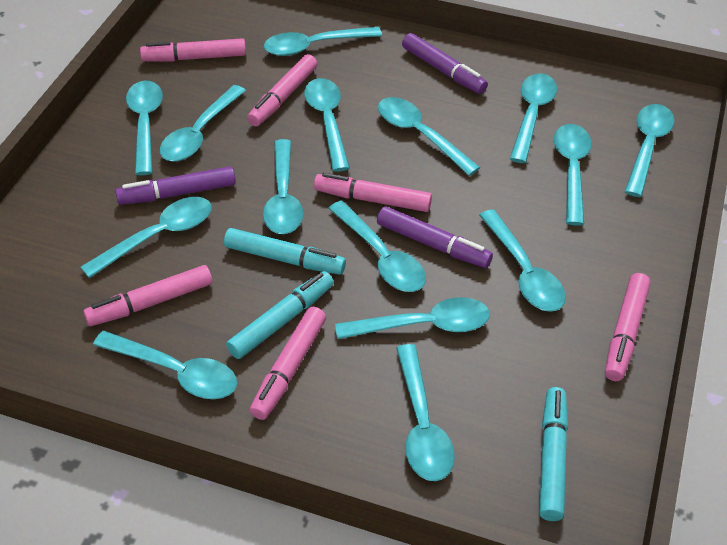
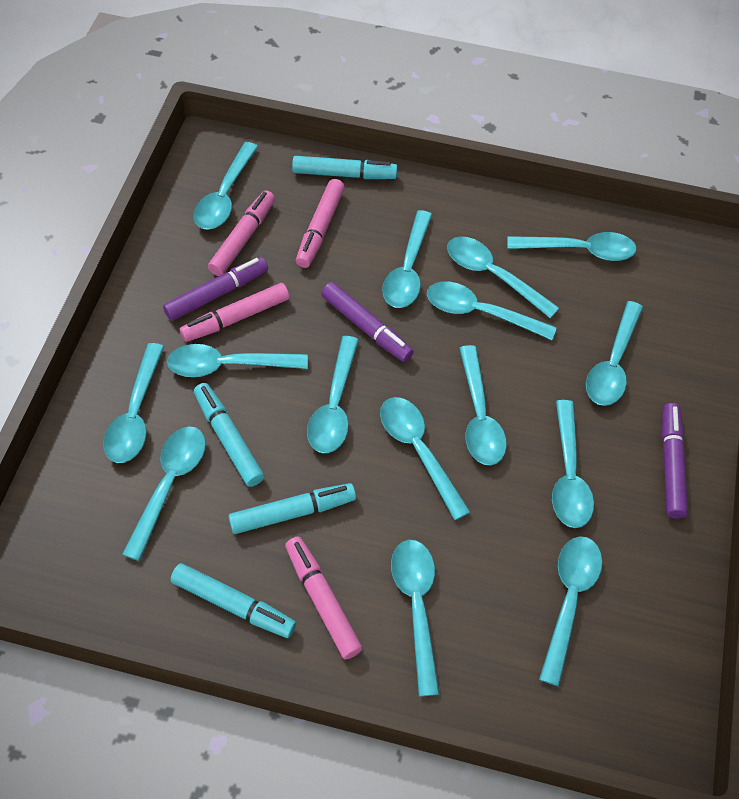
pink marker: 6 -> 4
turquoise marker: 3 -> 4

